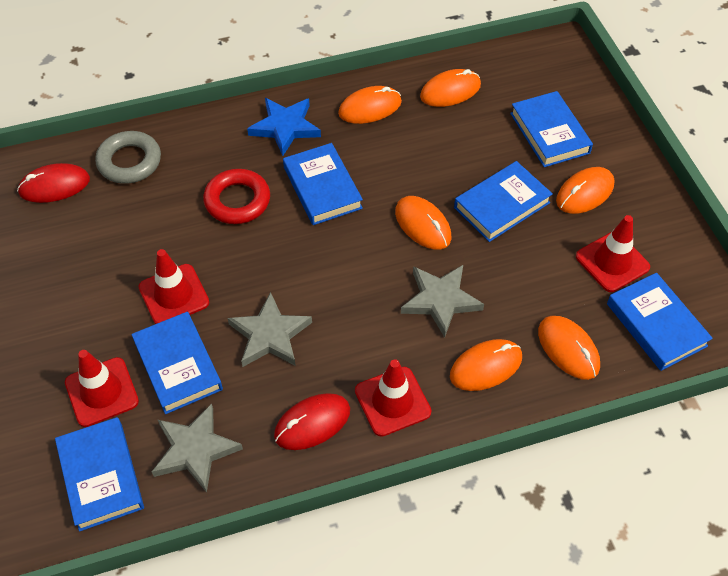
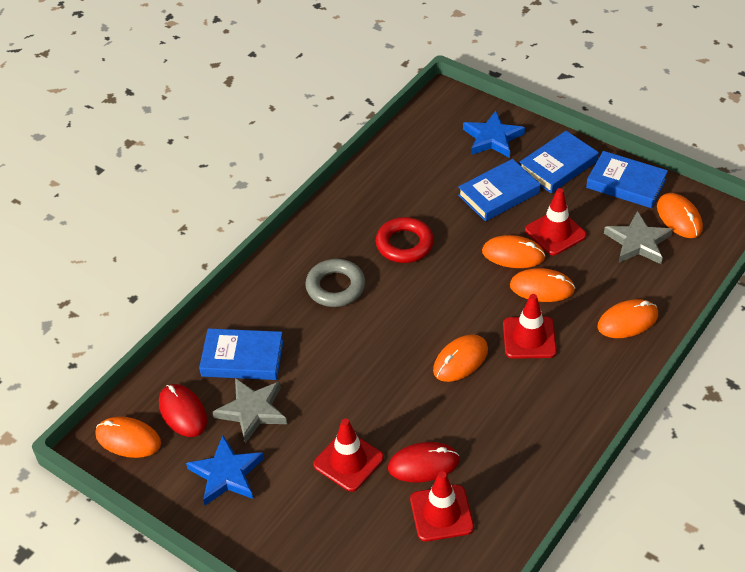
blue book: 6 -> 4
blue star: 1 -> 2
grey star: 3 -> 2

